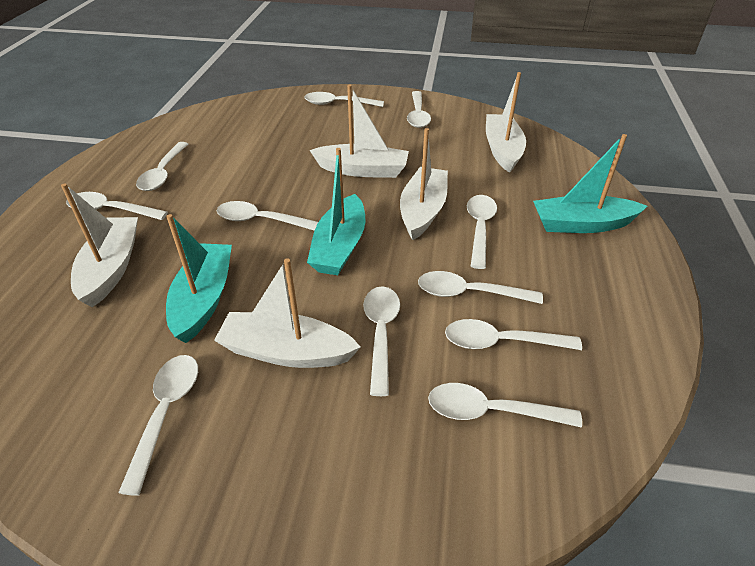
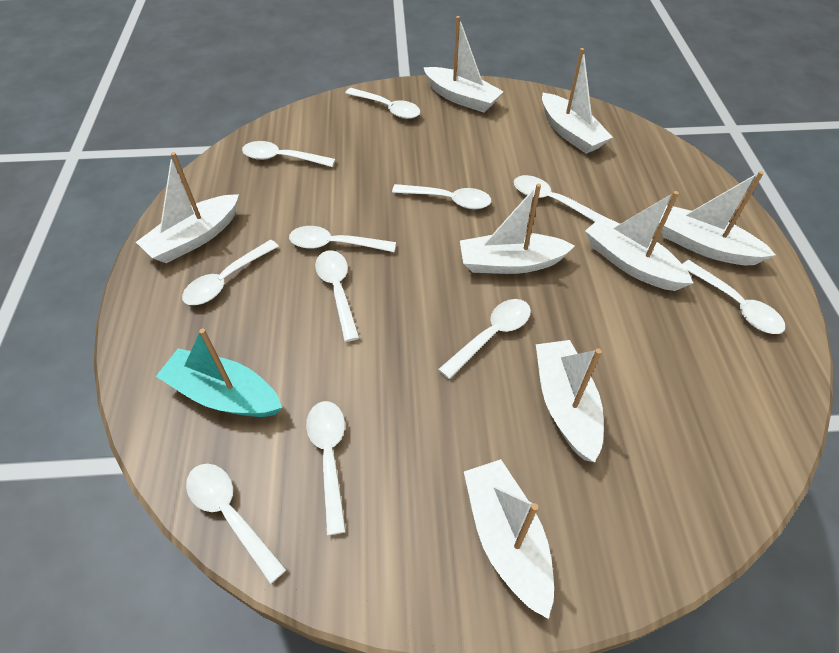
turquoise boat: 3 -> 1
white boat: 5 -> 8

